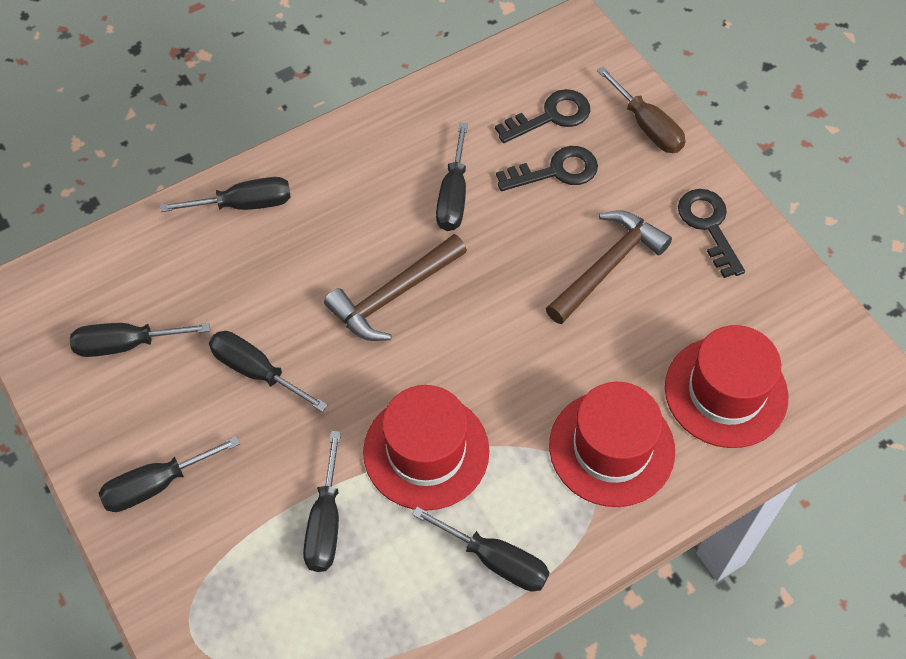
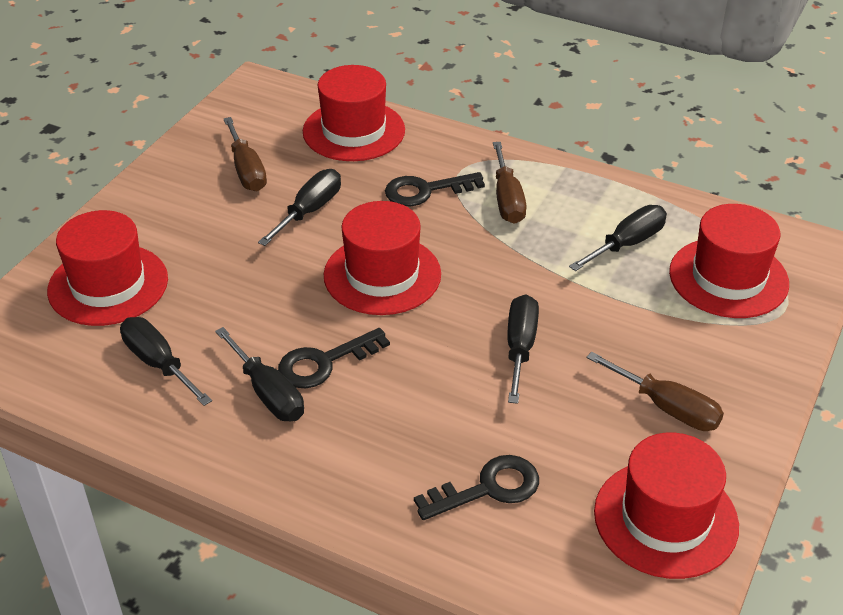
black screwdriver: 7 -> 5
brown hammer: 2 -> 0
brown screwdriver: 1 -> 3
red hat: 3 -> 5

